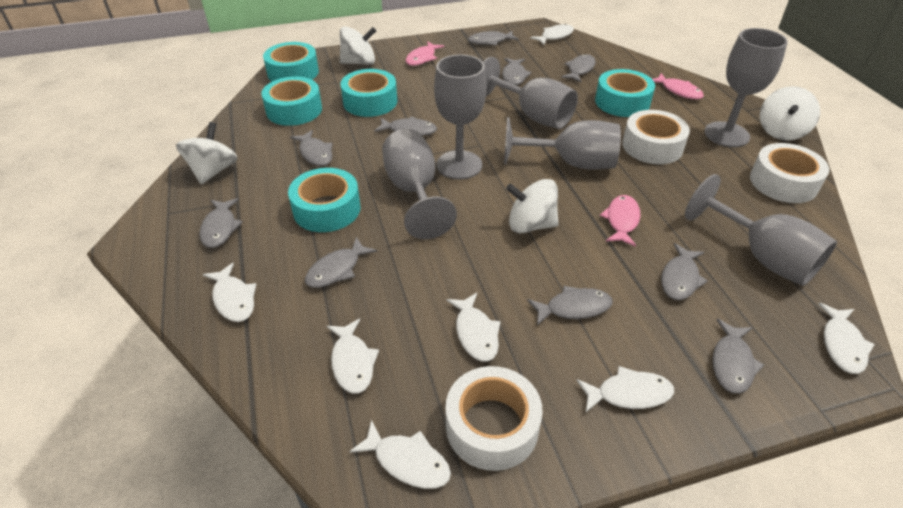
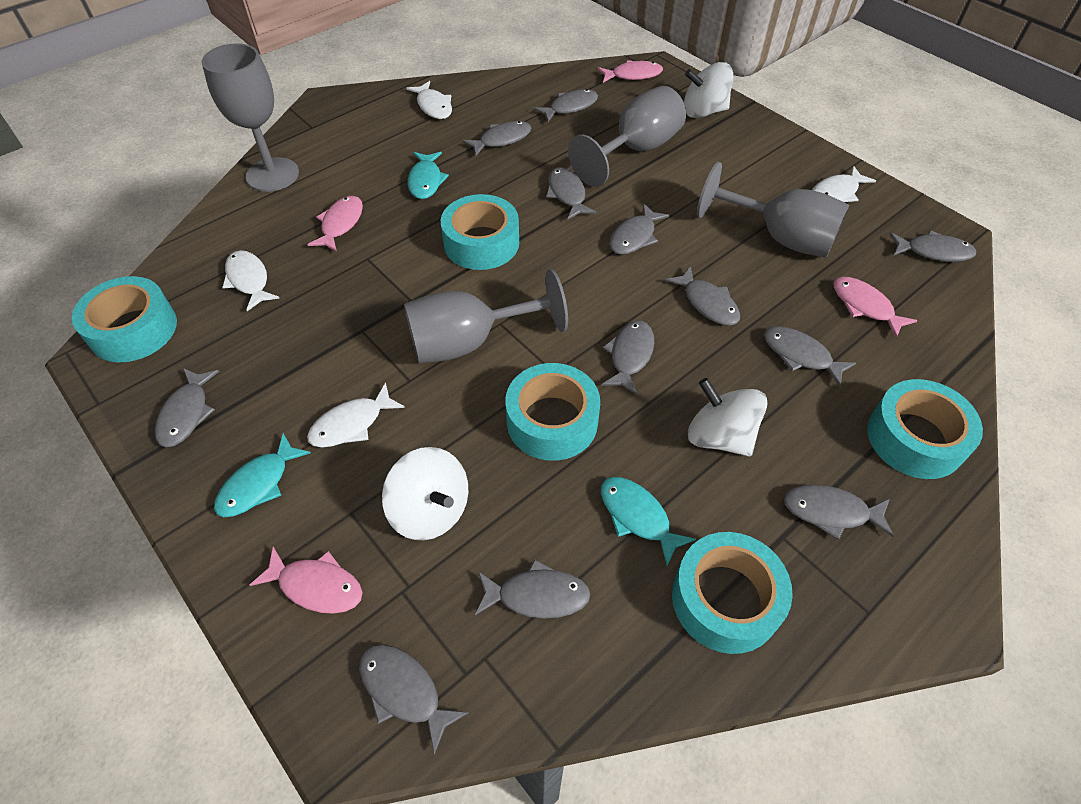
grey fish: 10 -> 12
grey goblet: 6 -> 4
pink fish: 3 -> 4
turquoise fish: 0 -> 3
white fish: 7 -> 4
white spinning top: 4 -> 3
white tape: 3 -> 0

